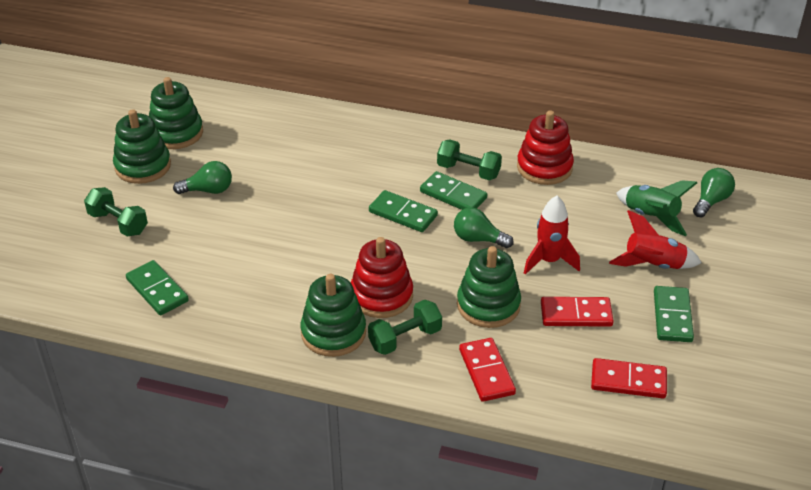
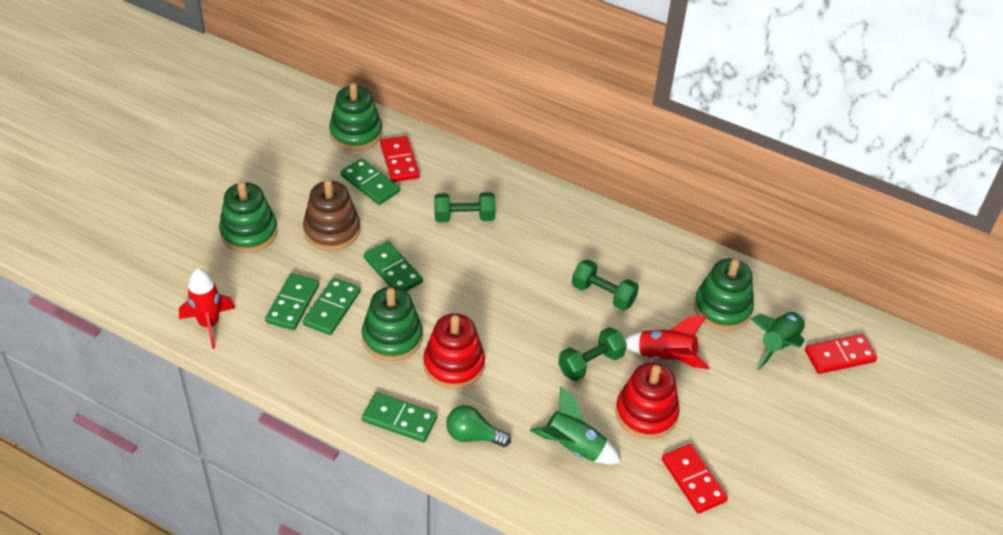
brown stacking toy: 0 -> 1
green domino: 4 -> 5
green light bulb: 3 -> 1
green rocket: 1 -> 2

